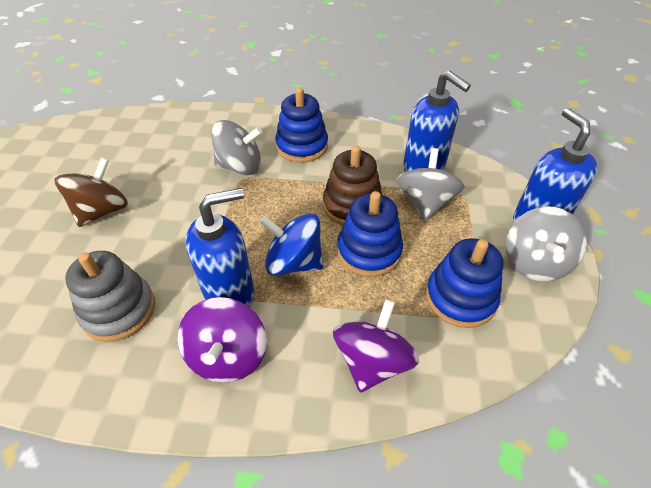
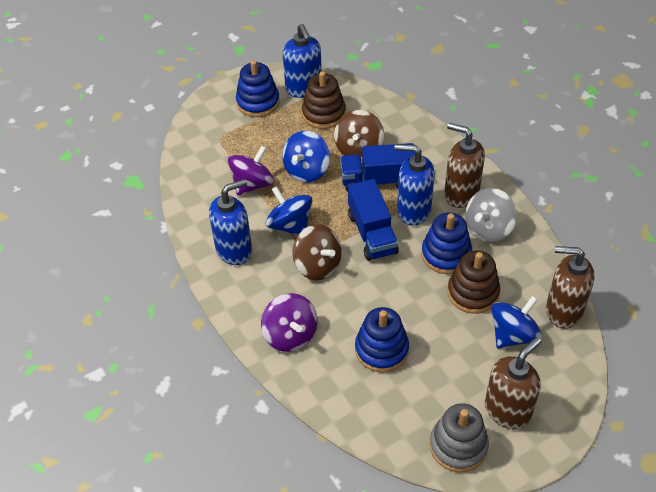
blue spinning top: 1 -> 3
blue truck: 0 -> 2
brown soap dispenser: 0 -> 3
brown spinning top: 1 -> 2
brown stacking toy: 1 -> 2
grey spinning top: 3 -> 1

